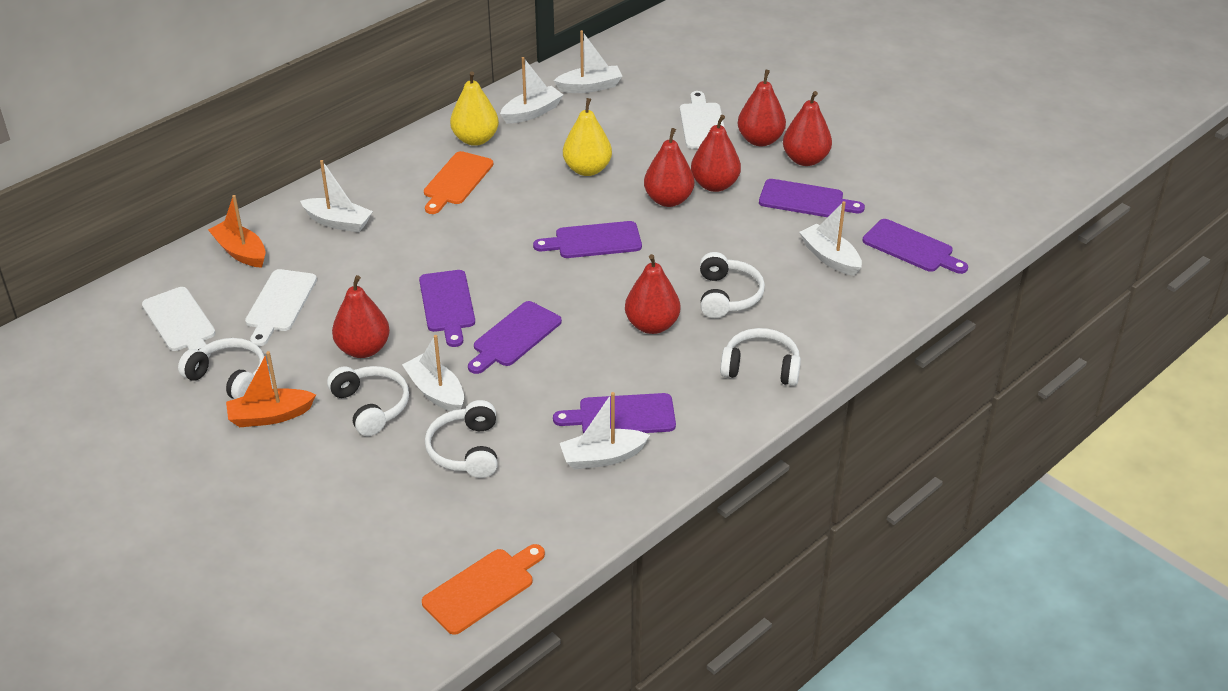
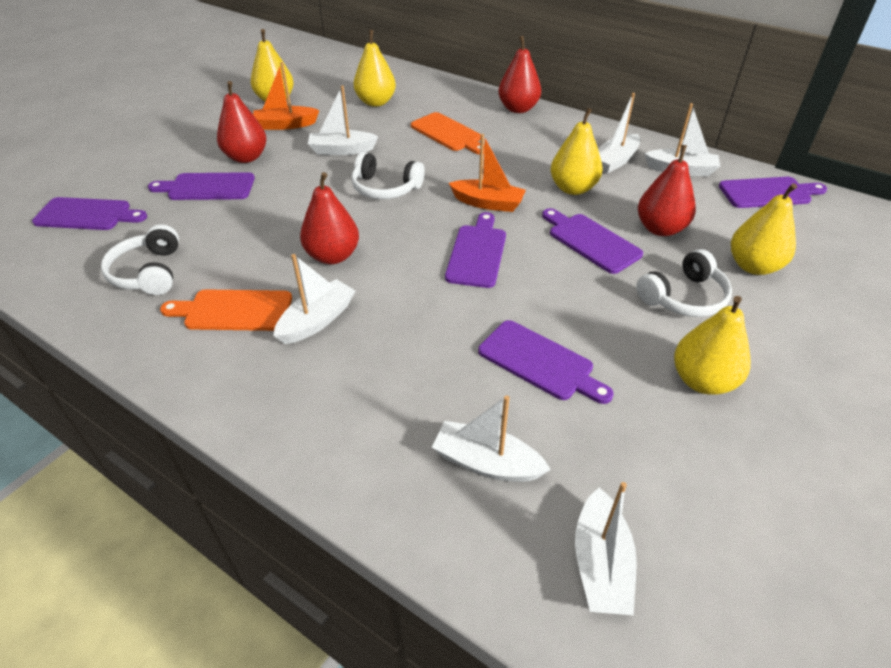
red pear: 6 -> 4
white cutting board: 3 -> 0
white headphones: 5 -> 3
yellow pear: 2 -> 5

